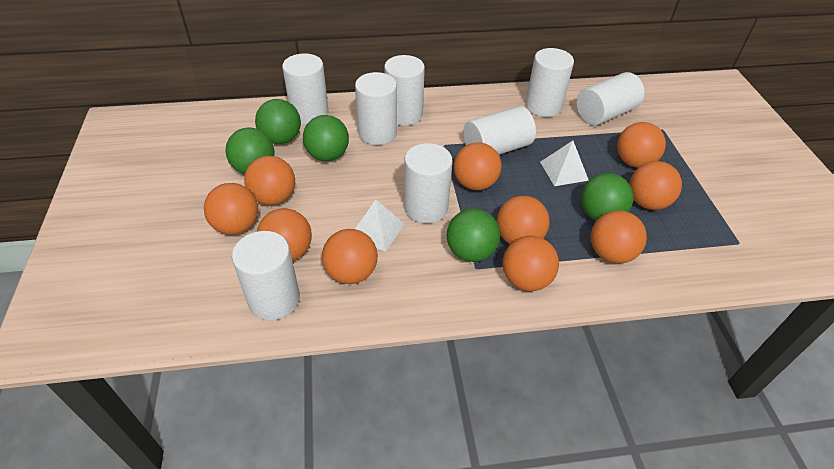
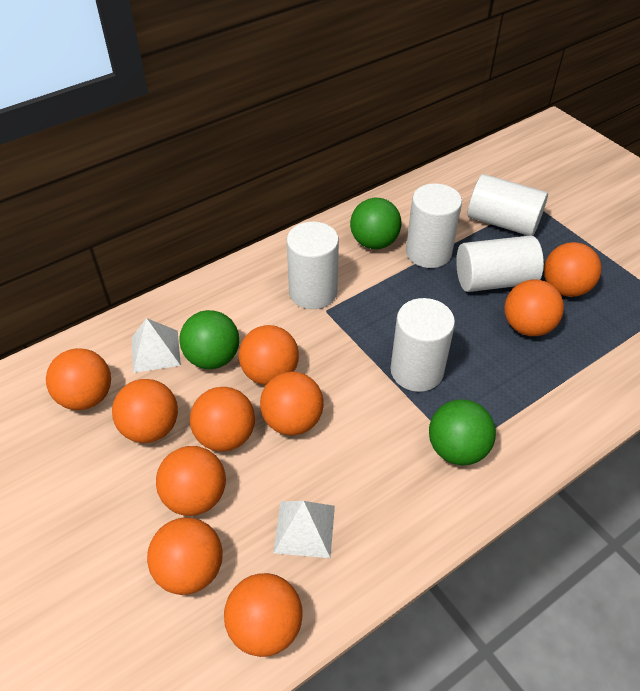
green ball: 5 -> 3
white cylinder: 8 -> 5

